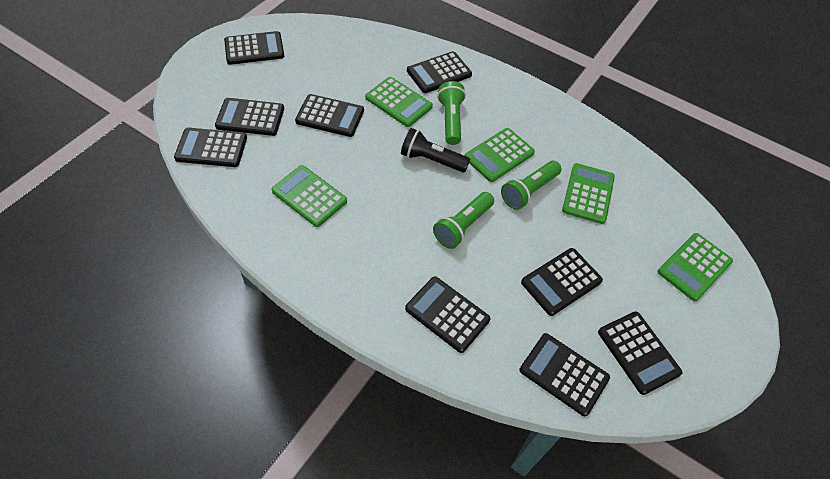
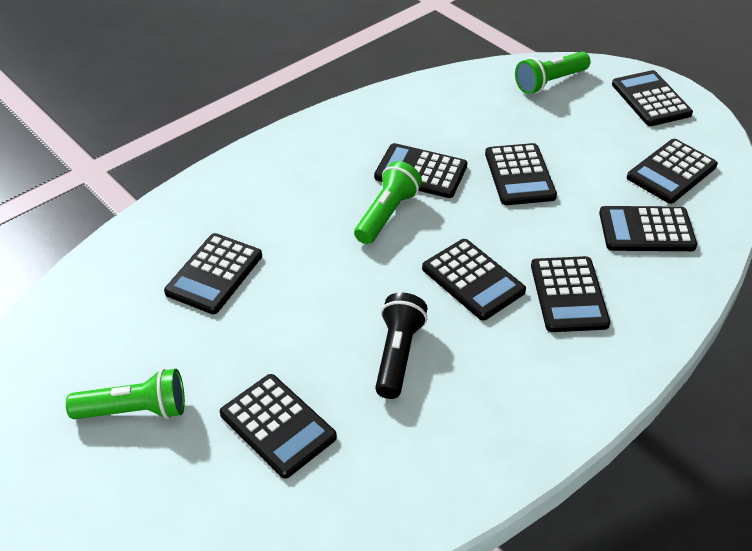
green calculator: 5 -> 0

